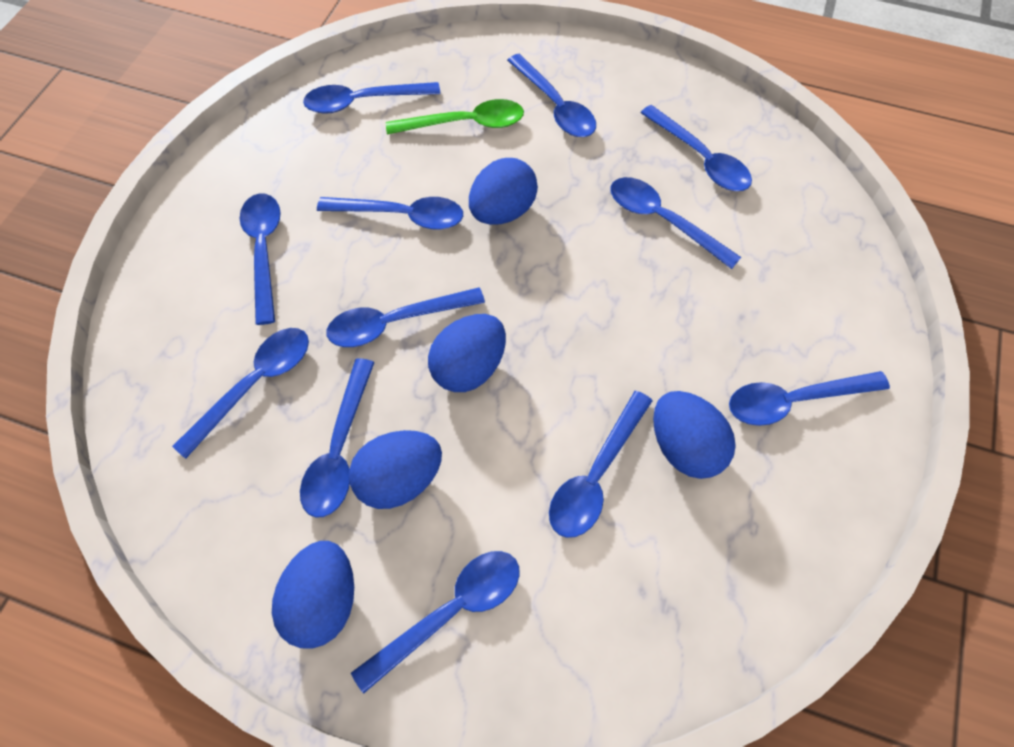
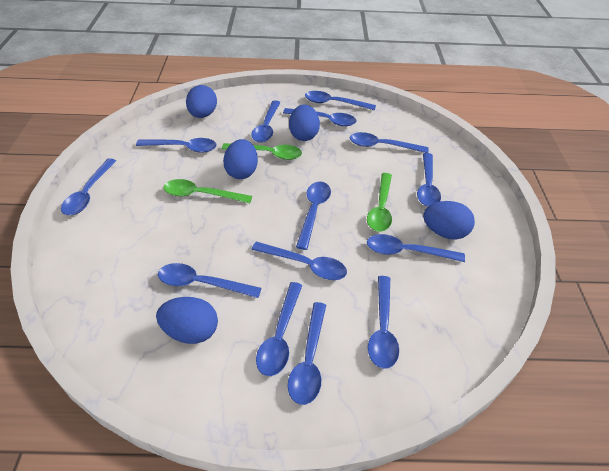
blue spoon: 12 -> 14
green spoon: 1 -> 3

